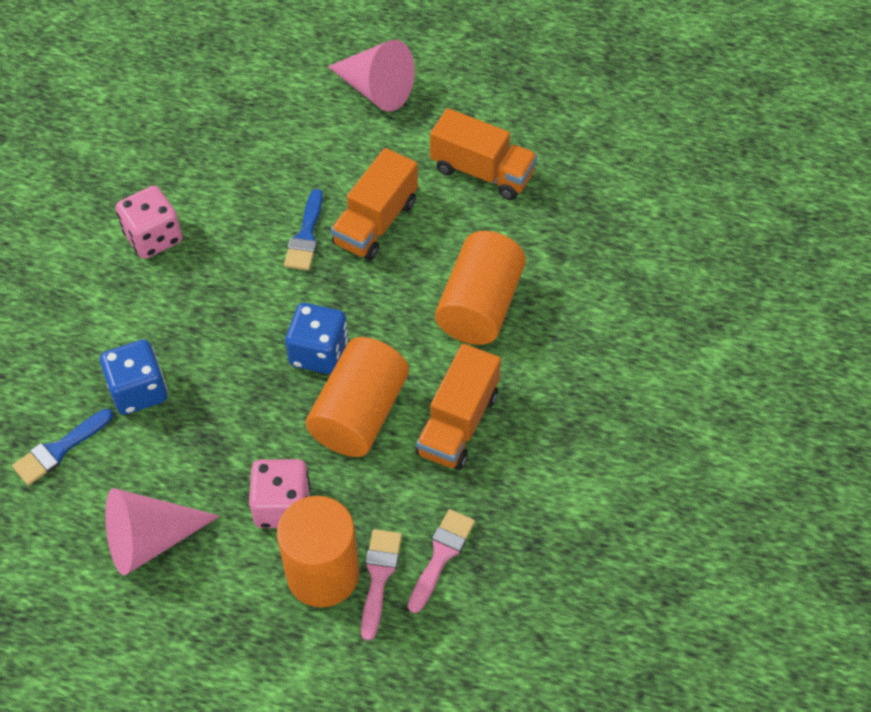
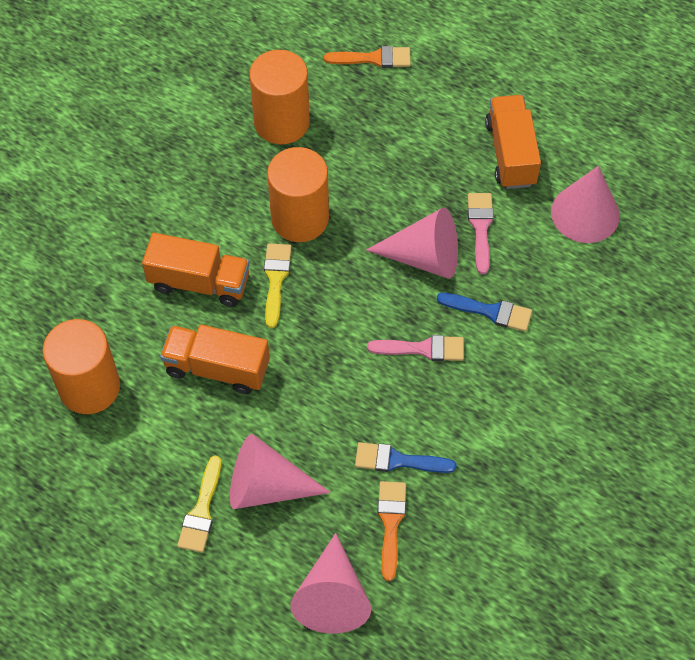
blue dice: 2 -> 0
orange brush: 0 -> 2
pink cone: 2 -> 4
pink dice: 2 -> 0
yellow brush: 0 -> 2

